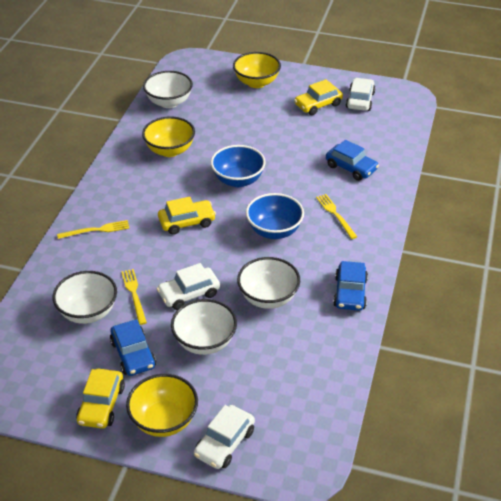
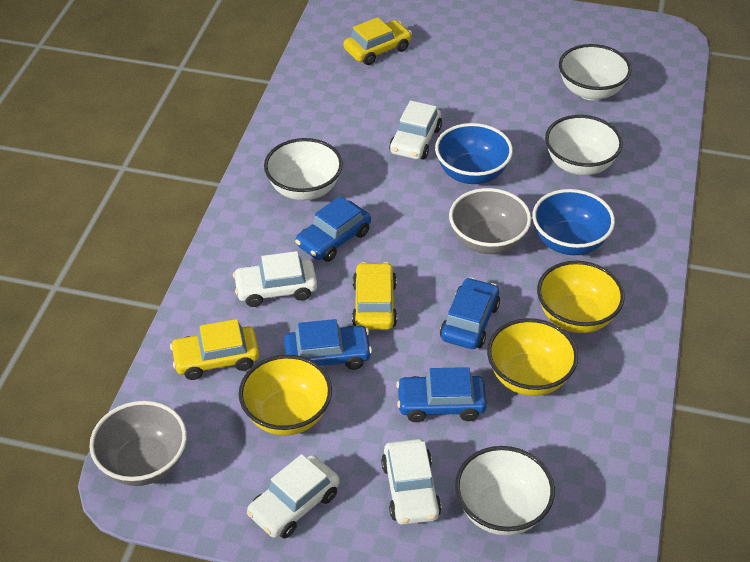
blue car: 3 -> 4
grey bowl: 0 -> 2
white car: 3 -> 4
yellow fork: 3 -> 0

